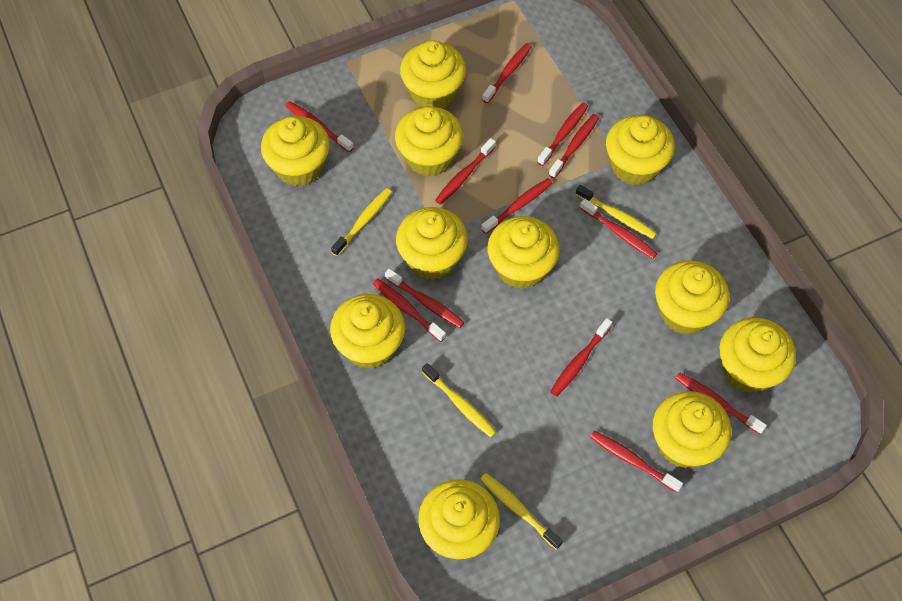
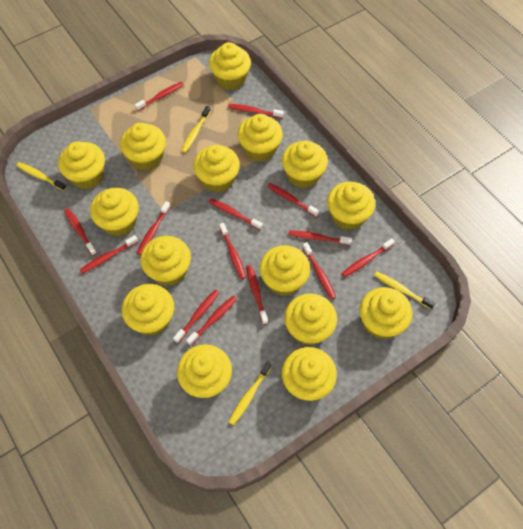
red toothbrush: 12 -> 14
yellow cupcake: 11 -> 15

